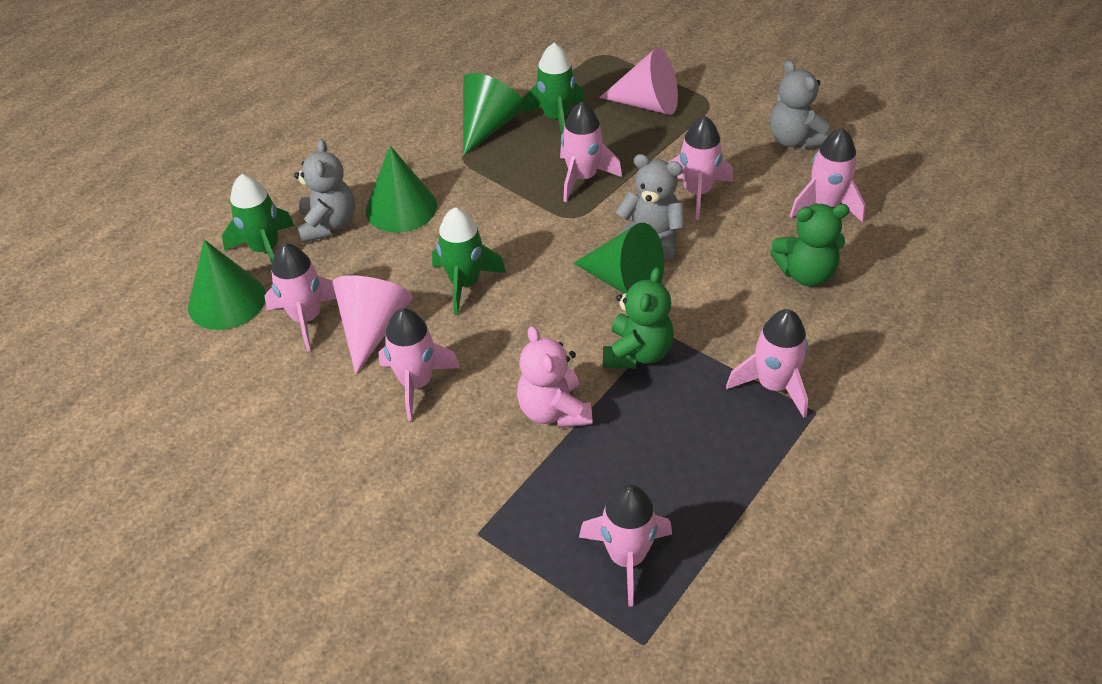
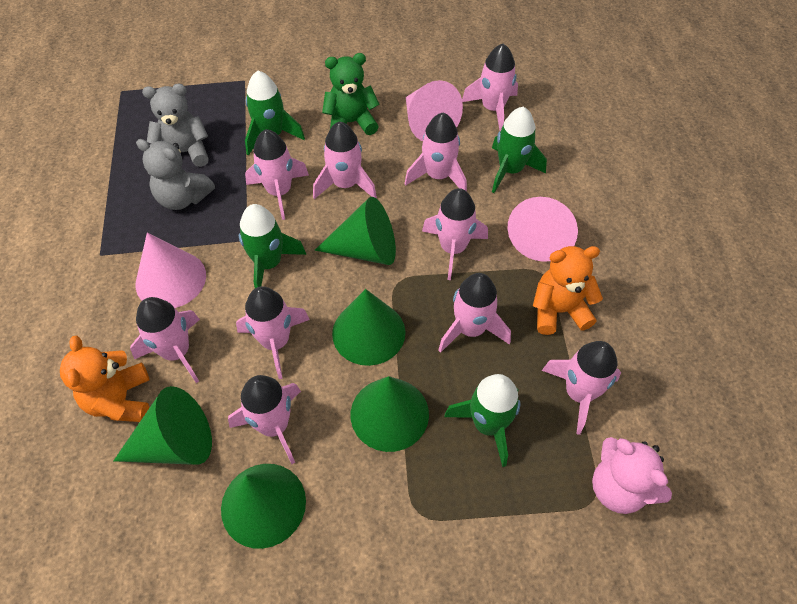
green cone: 4 -> 5
green rocket: 3 -> 4
green teddy bear: 2 -> 1
grey teddy bear: 3 -> 2
orange teddy bear: 0 -> 2
pink cone: 2 -> 3
pink rocket: 7 -> 10

